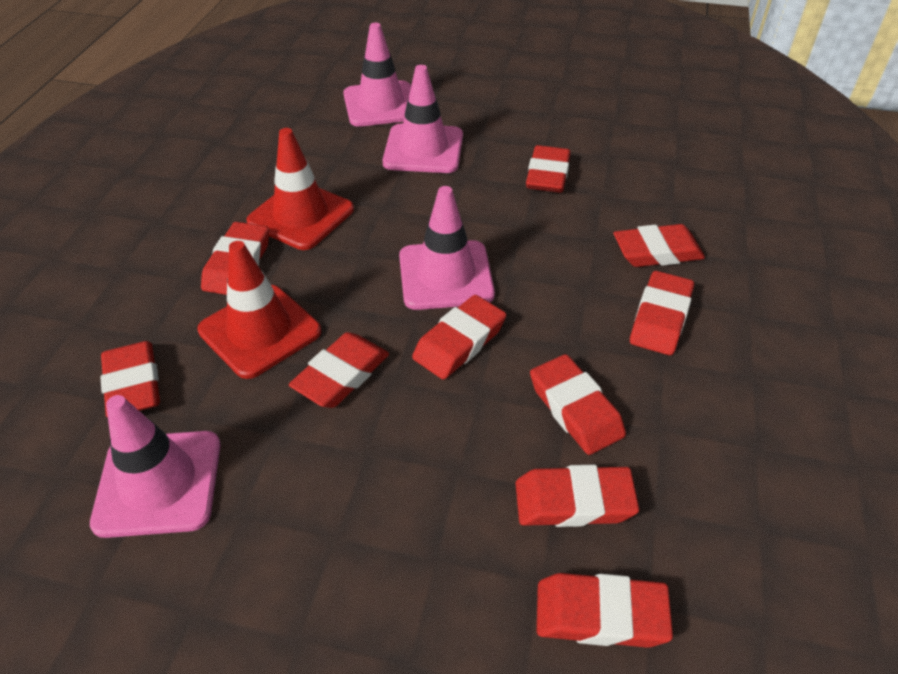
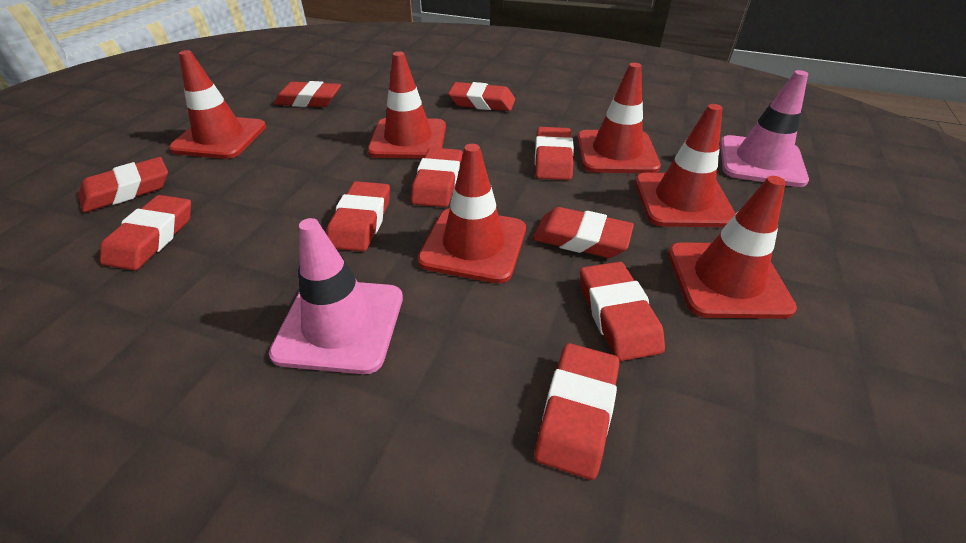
pink traffic cone: 4 -> 2
red traffic cone: 2 -> 6

